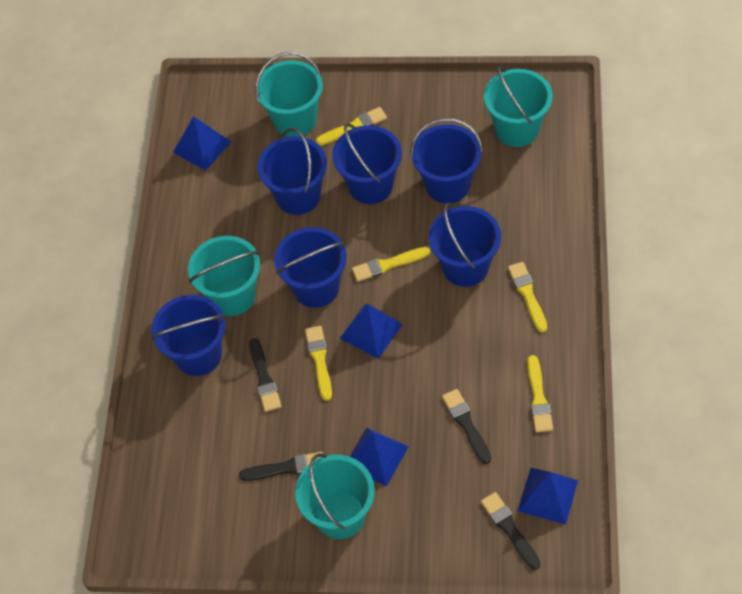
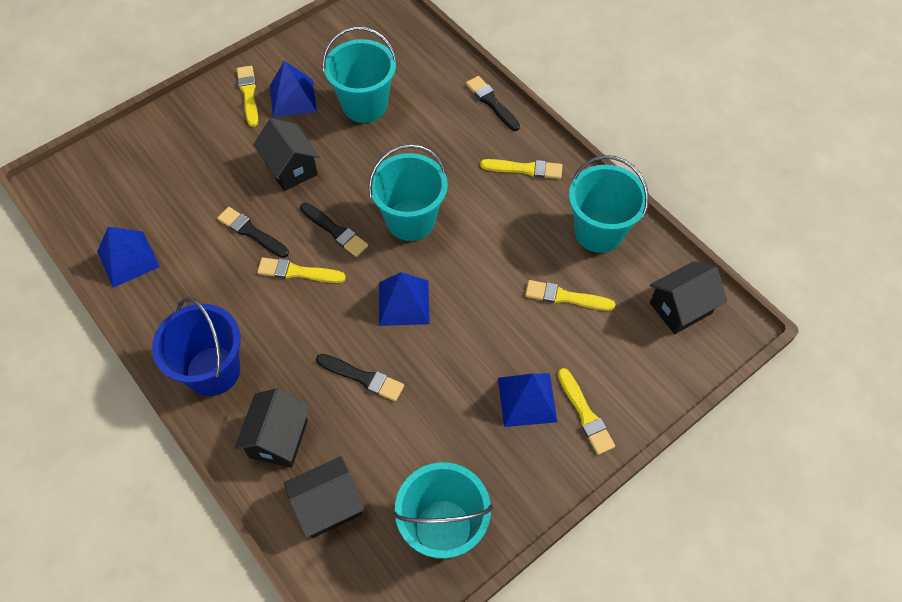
black house: 0 -> 4
blue bucket: 6 -> 1

